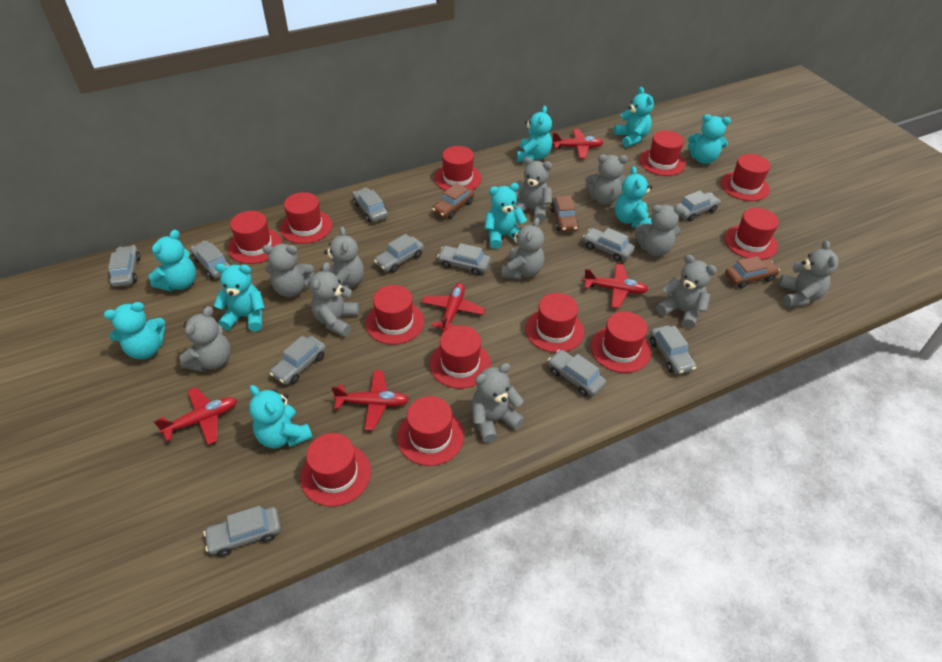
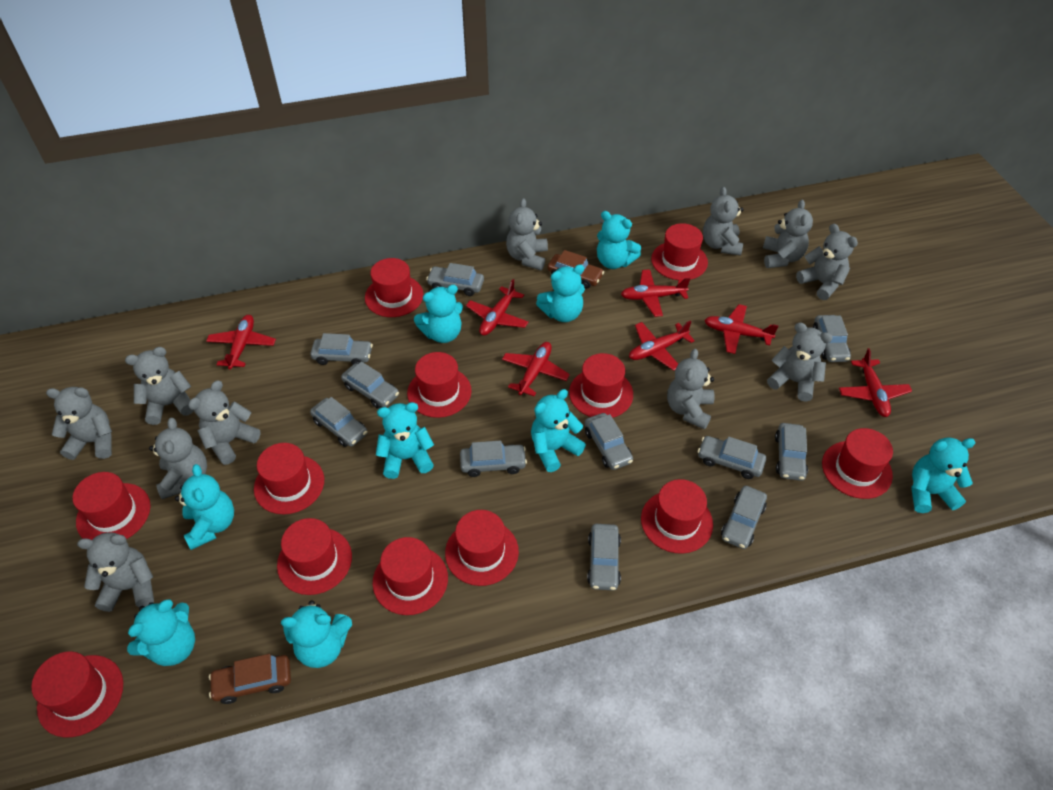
brown car: 3 -> 2
red plane: 5 -> 7

